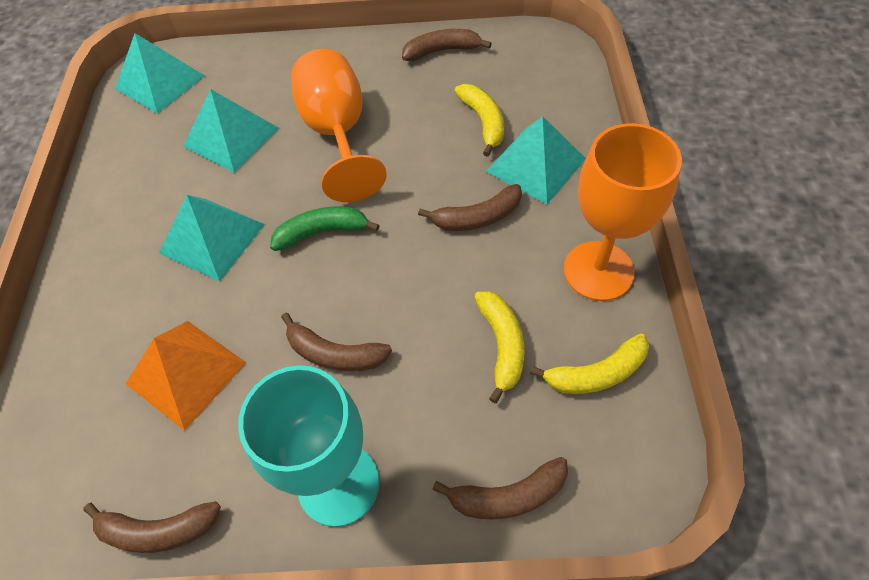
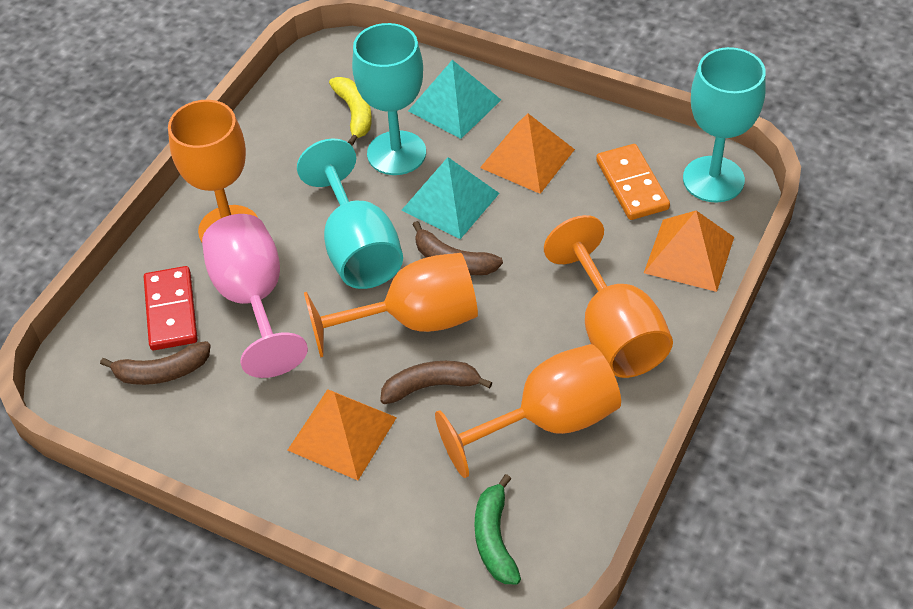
brown banana: 5 -> 3
orange domino: 0 -> 1
orange goblet: 2 -> 4
orange pyramid: 1 -> 3
pink goblet: 0 -> 1
red domino: 0 -> 1
turquoise goblet: 1 -> 3
turquoise pyramid: 4 -> 2
yellow banana: 3 -> 1

